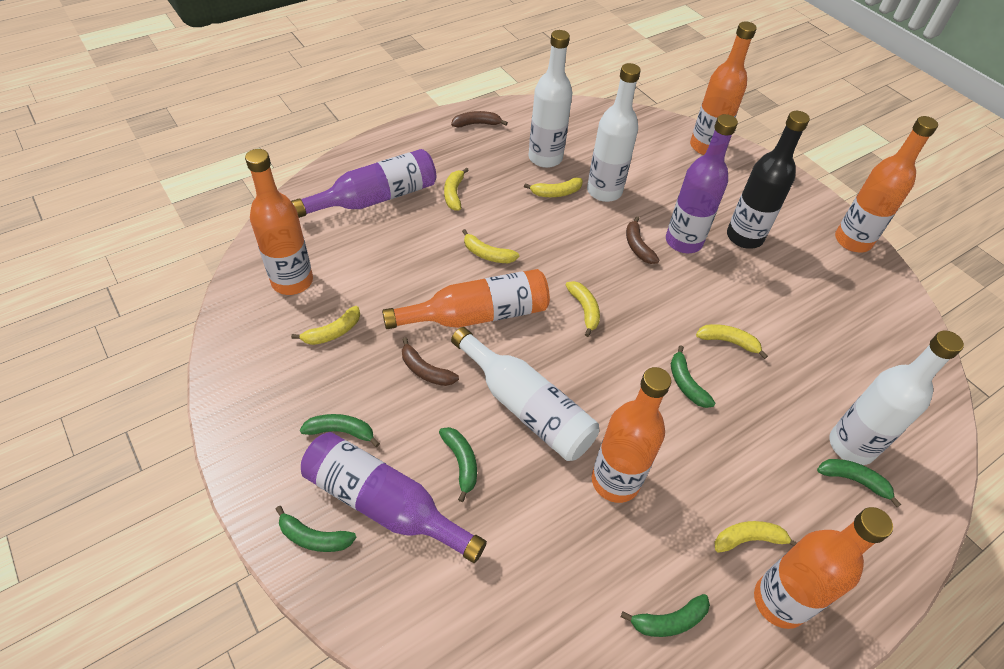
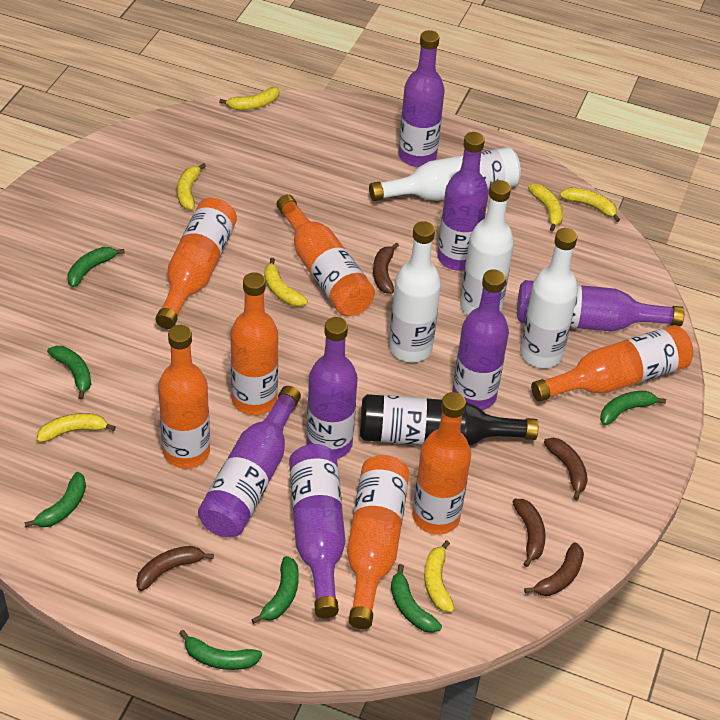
brown banana: 3 -> 5
green banana: 6 -> 7
orange bottle: 6 -> 7
purple bottle: 3 -> 7

